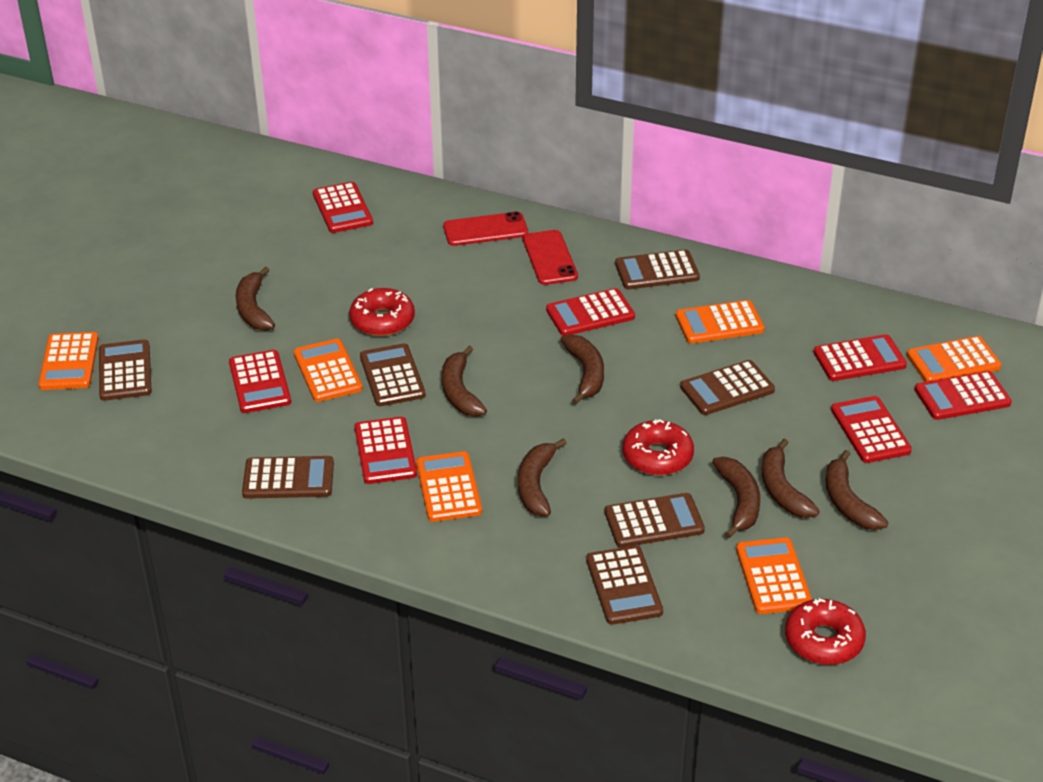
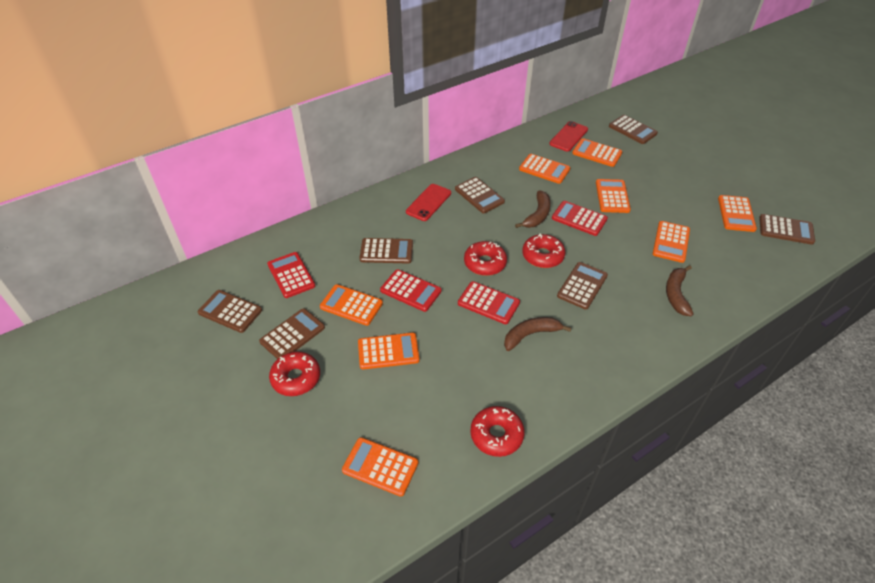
brown banana: 7 -> 3
orange calculator: 6 -> 8
red calculator: 7 -> 4
red donut: 3 -> 4

